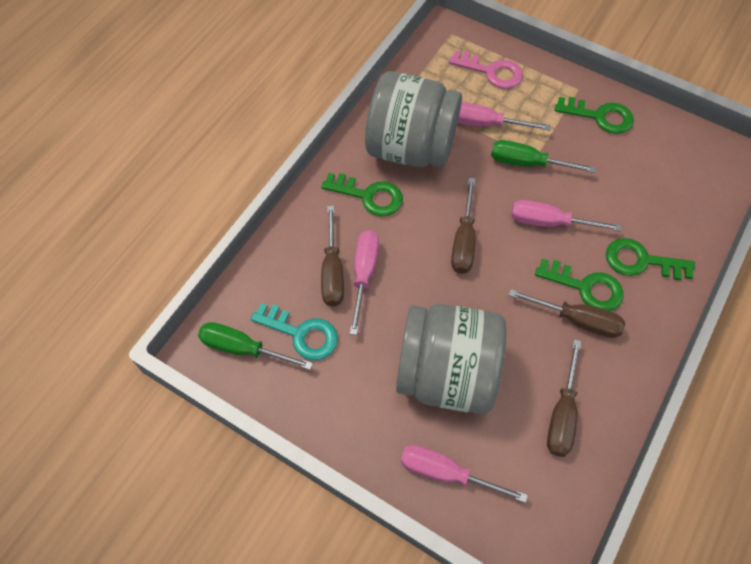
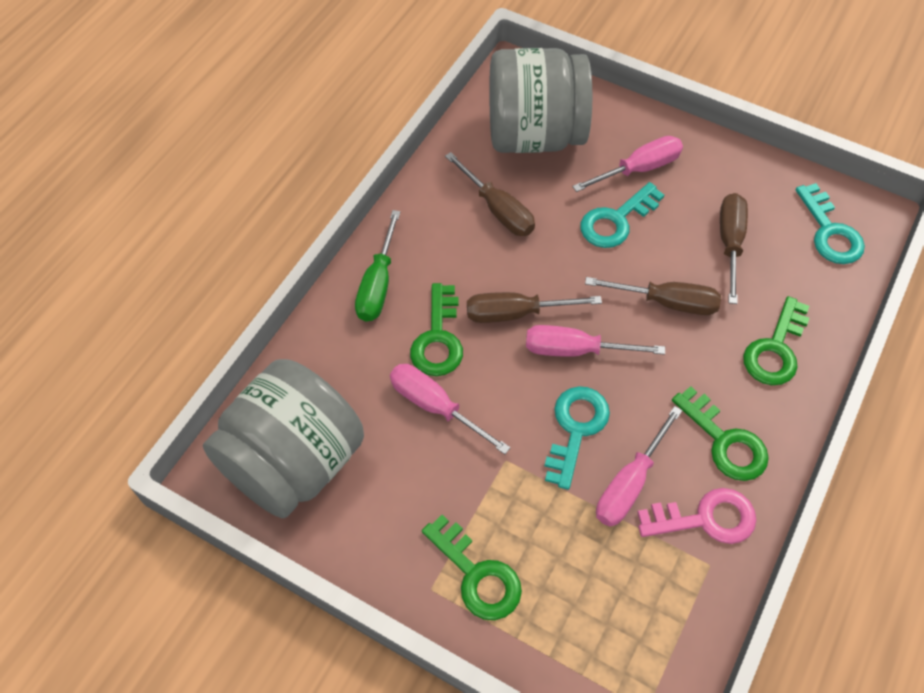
green screwdriver: 2 -> 1
turquoise key: 1 -> 3

